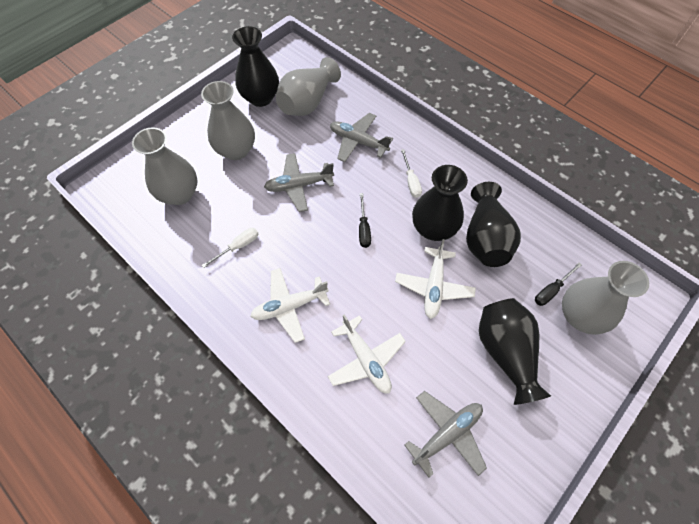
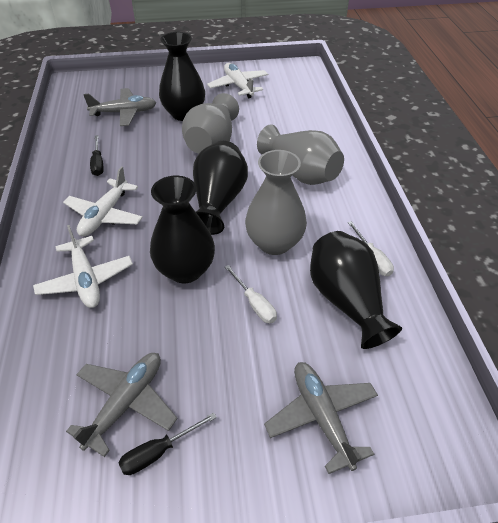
grey vase: 4 -> 3

